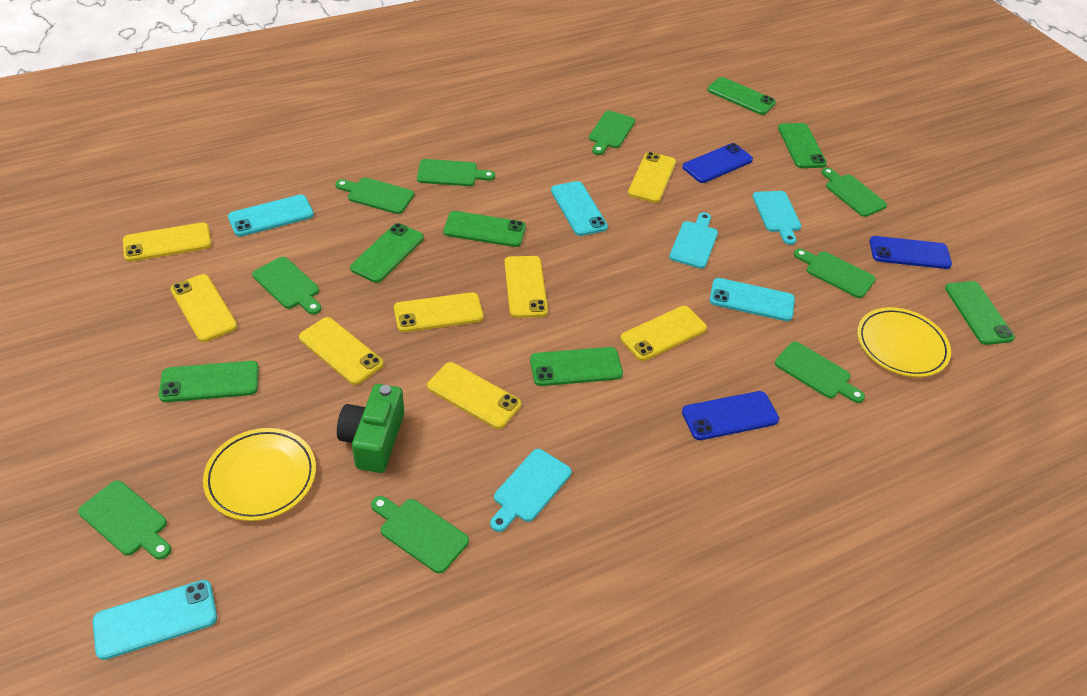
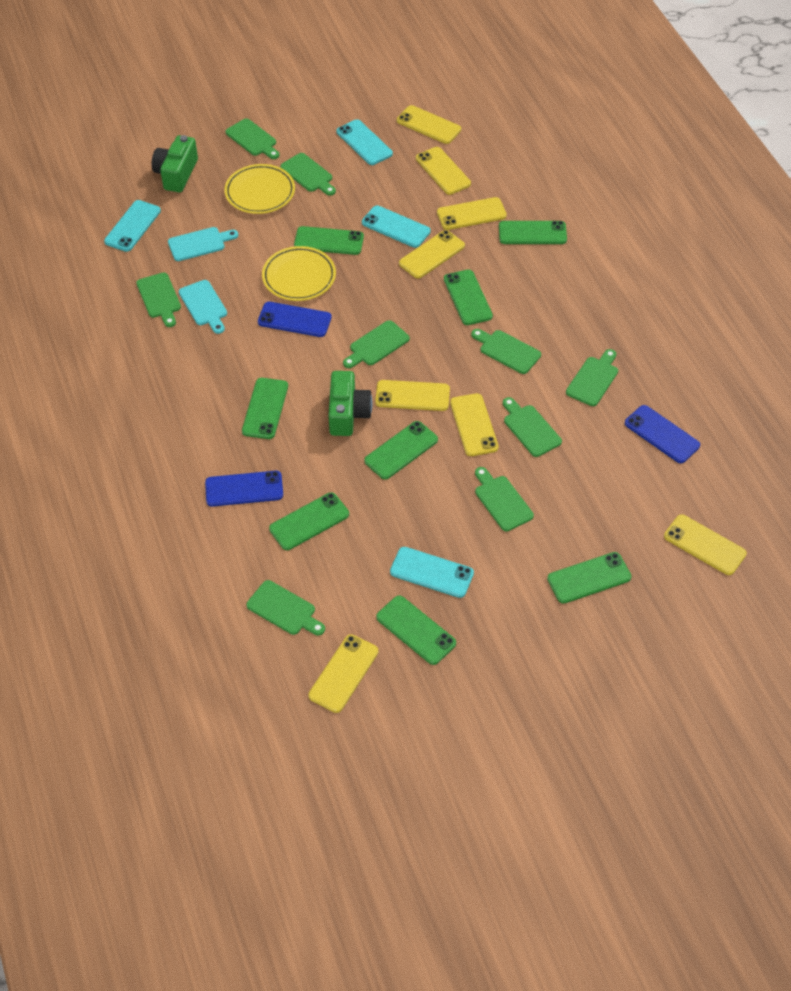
green camera: 1 -> 2
green phone: 7 -> 8
turquoise cutting board: 3 -> 2

